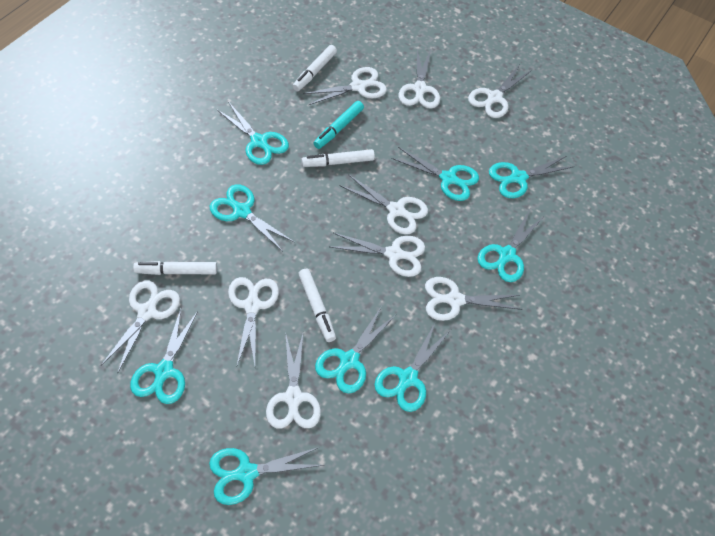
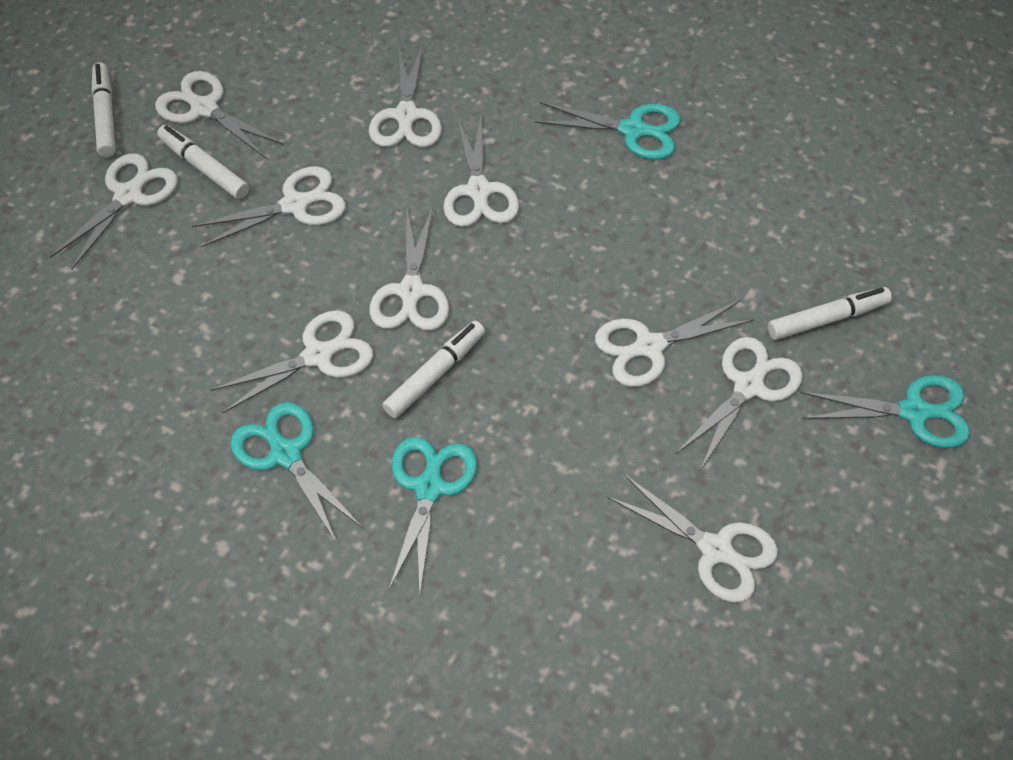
turquoise marker: 1 -> 0
turquoise scissors: 9 -> 4
white scissors: 9 -> 10

